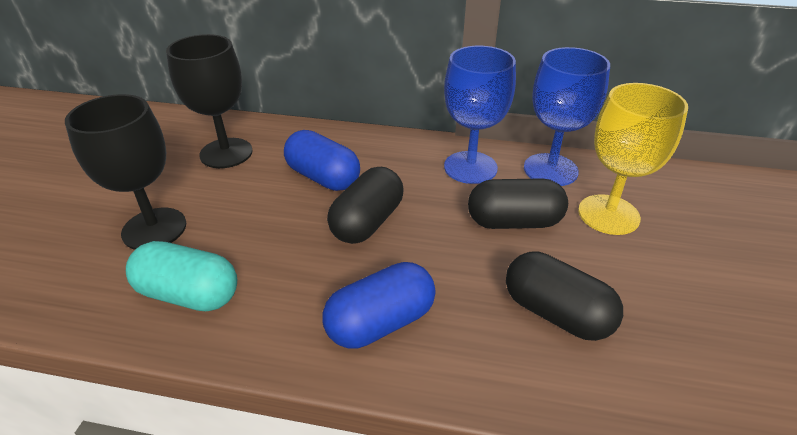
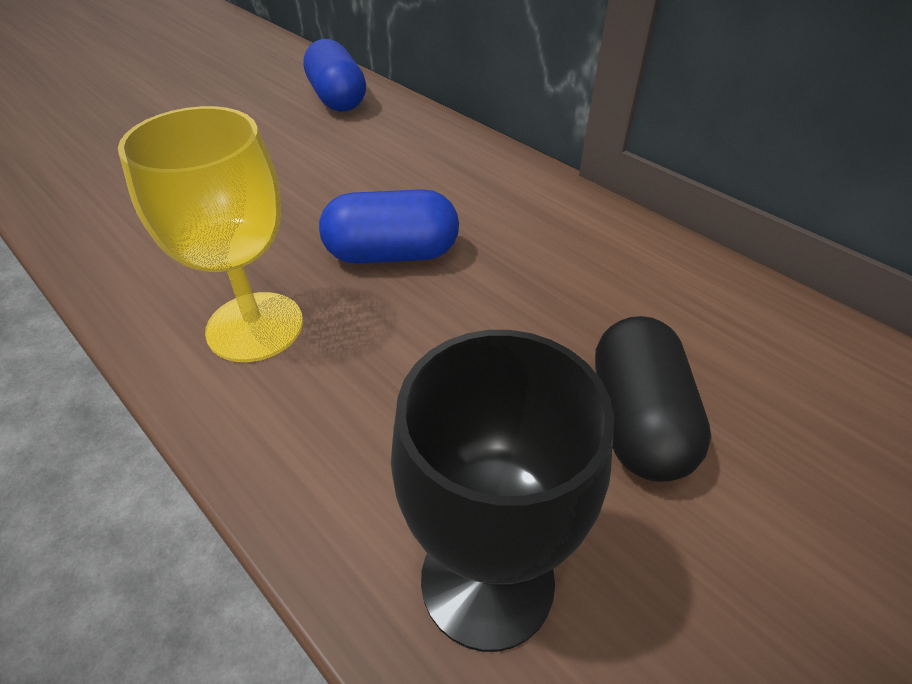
black capsule: 3 -> 1
black goblet: 2 -> 1
blue goblet: 2 -> 0
turquoise capsule: 1 -> 0

